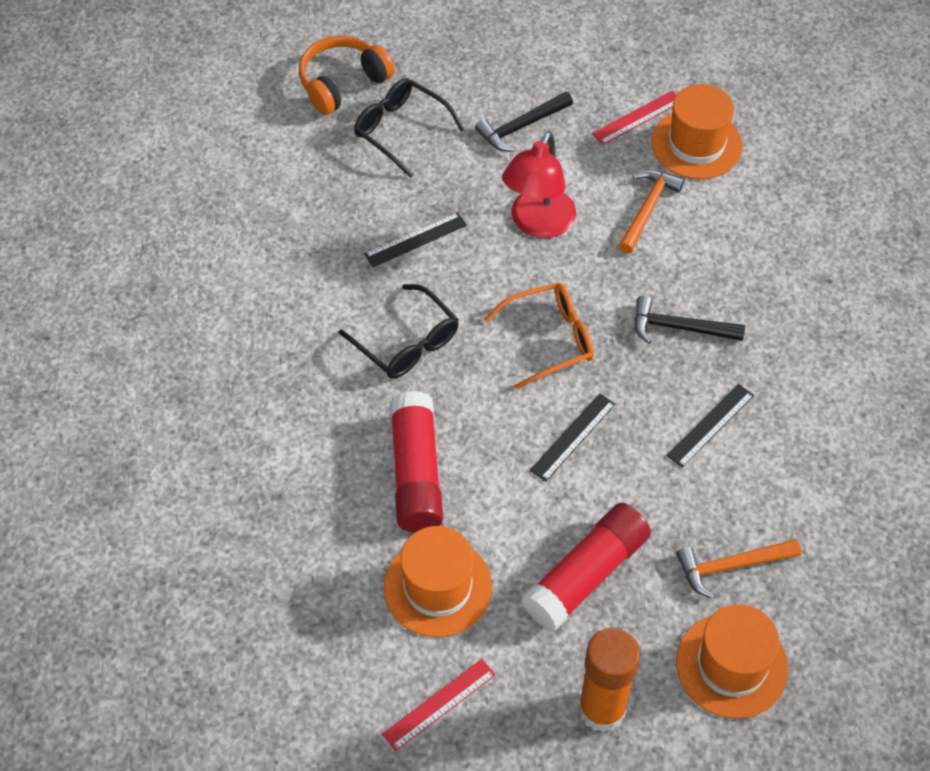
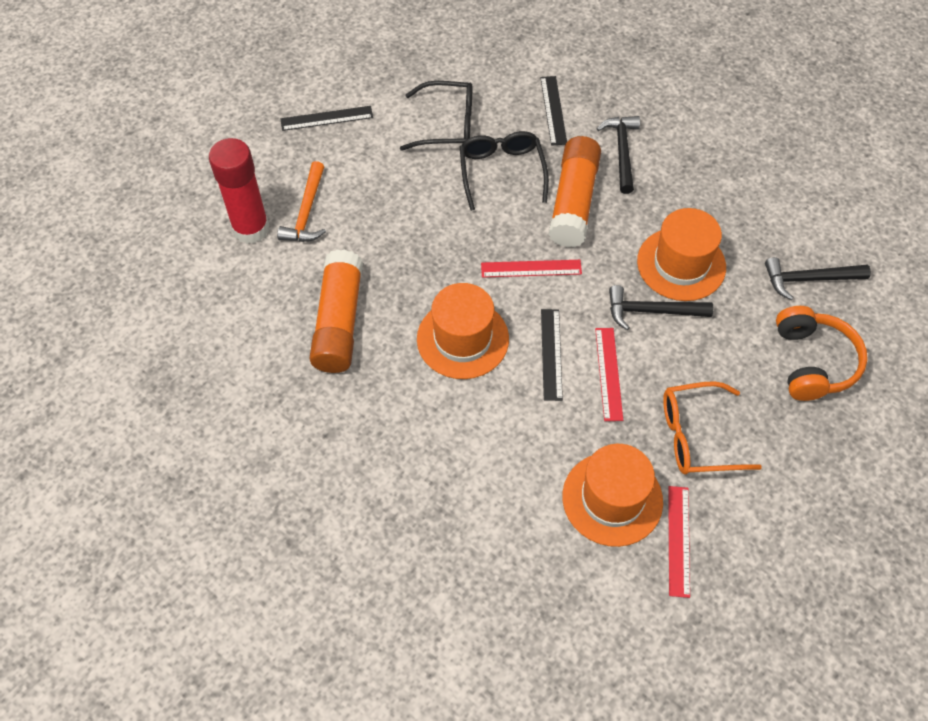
black hammer: 2 -> 3
orange glue stick: 1 -> 2
orange hammer: 2 -> 1
red glue stick: 2 -> 1
red lamp: 1 -> 0
red ruler: 2 -> 3

